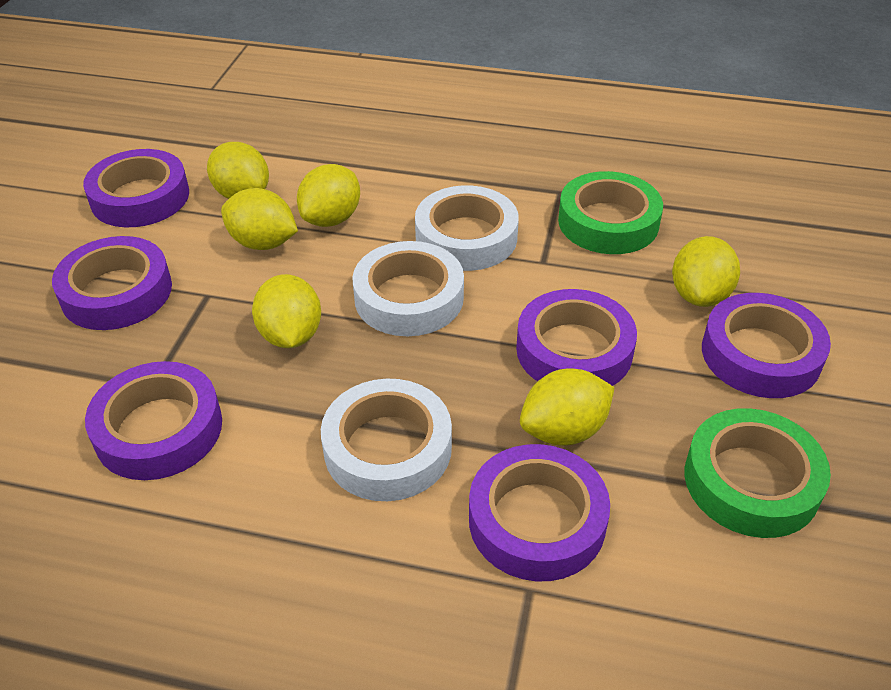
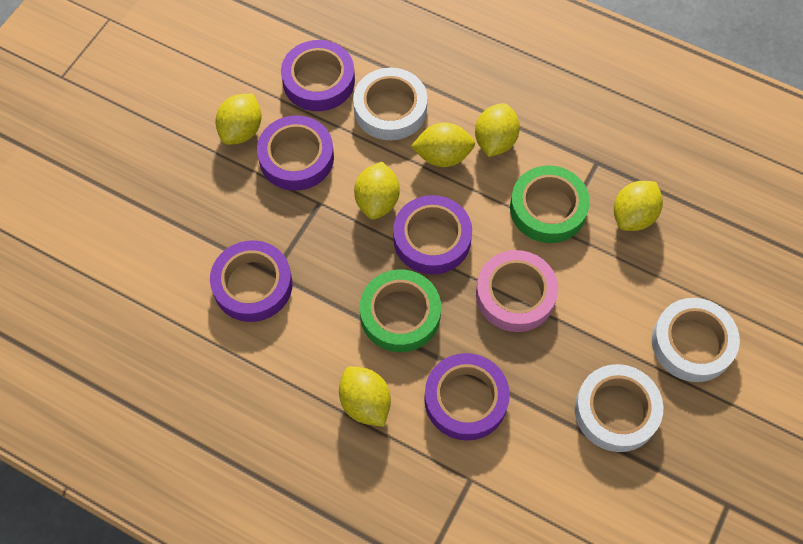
pink tape: 0 -> 1
purple tape: 6 -> 5

